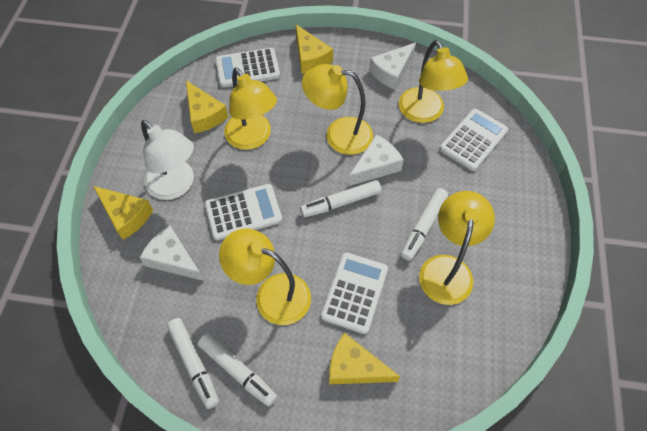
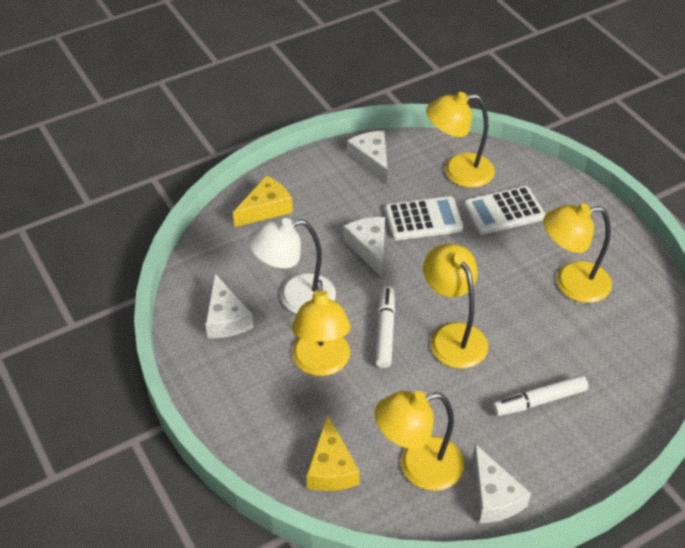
white calculator: 4 -> 2
white cheese: 3 -> 4
white marker: 4 -> 2
yellow cheese: 4 -> 2

